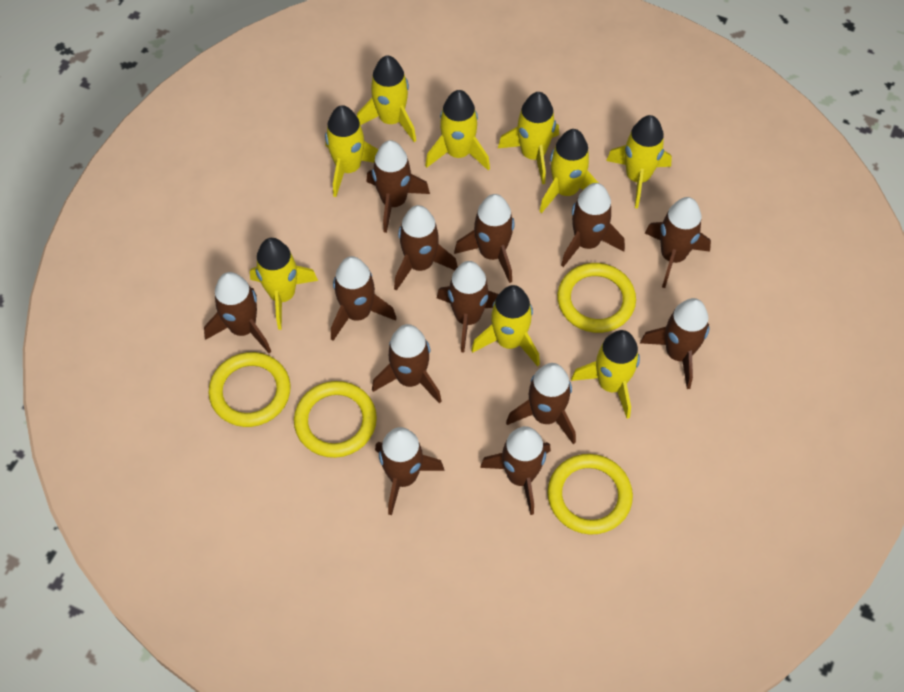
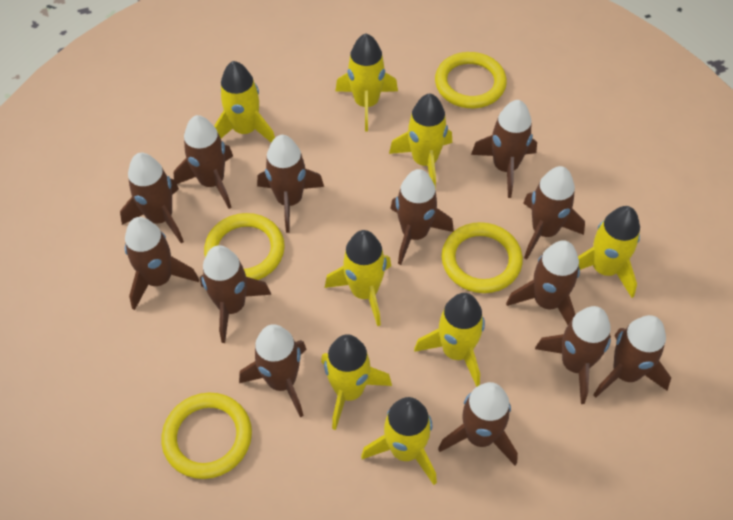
yellow rocket: 9 -> 8

